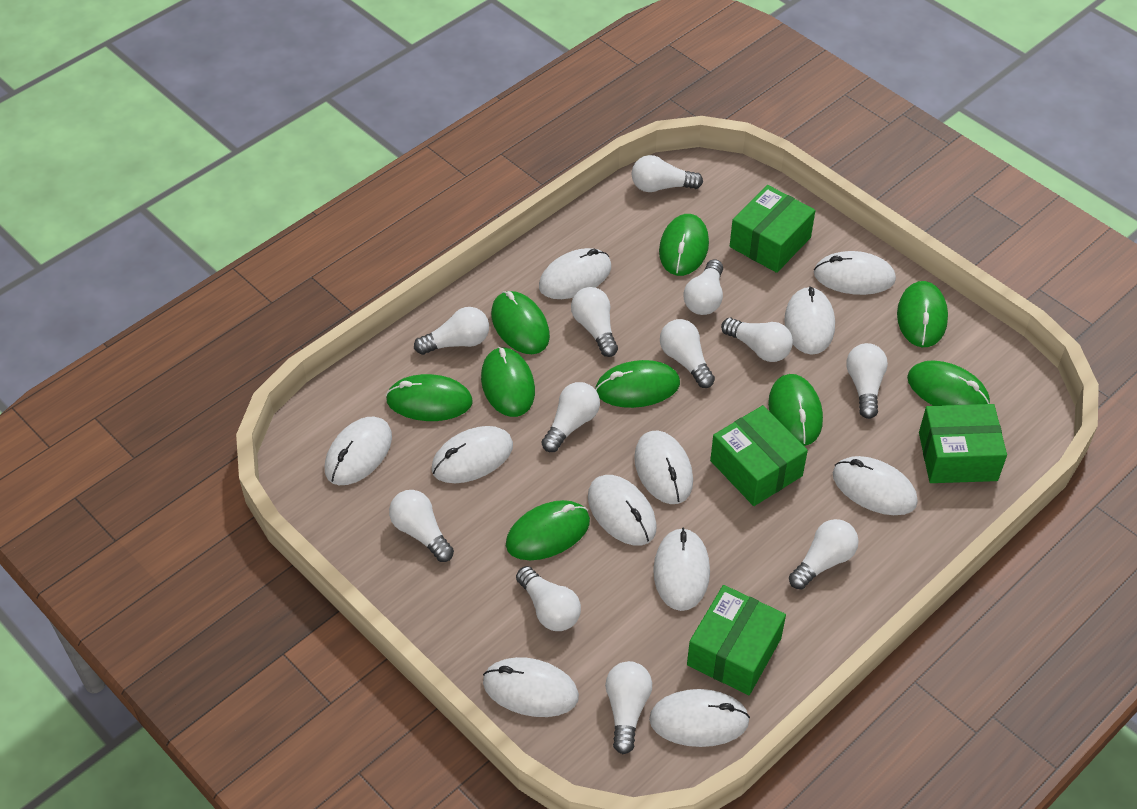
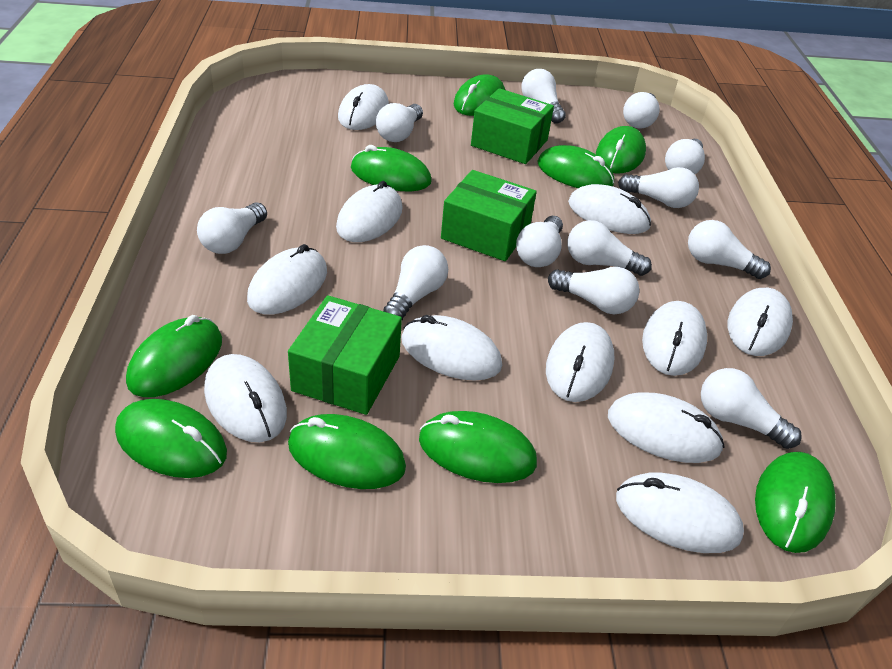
green box: 4 -> 3

